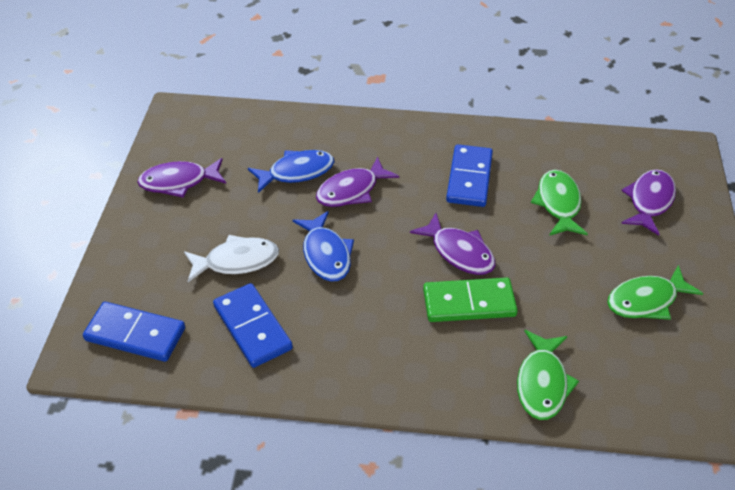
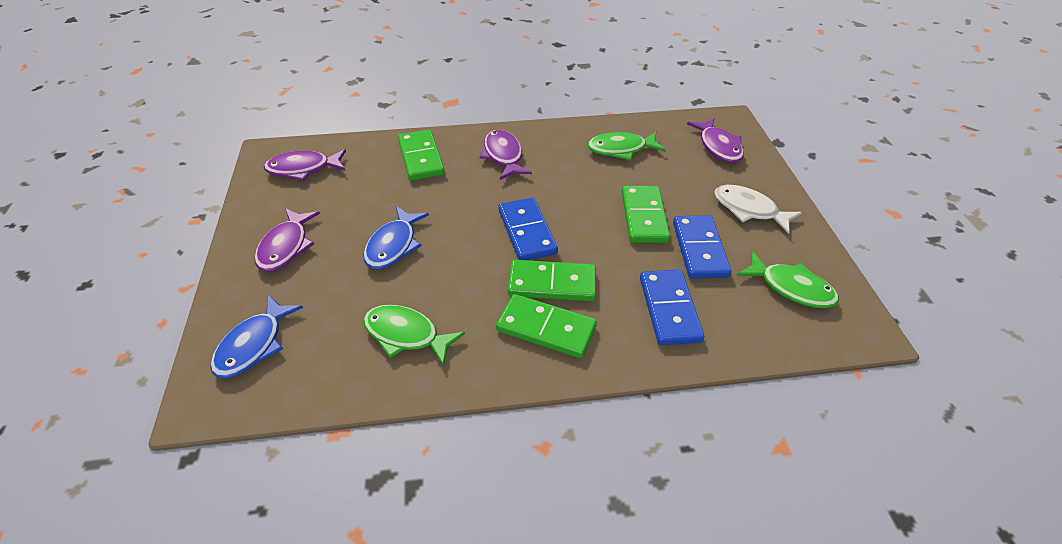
green domino: 1 -> 4

